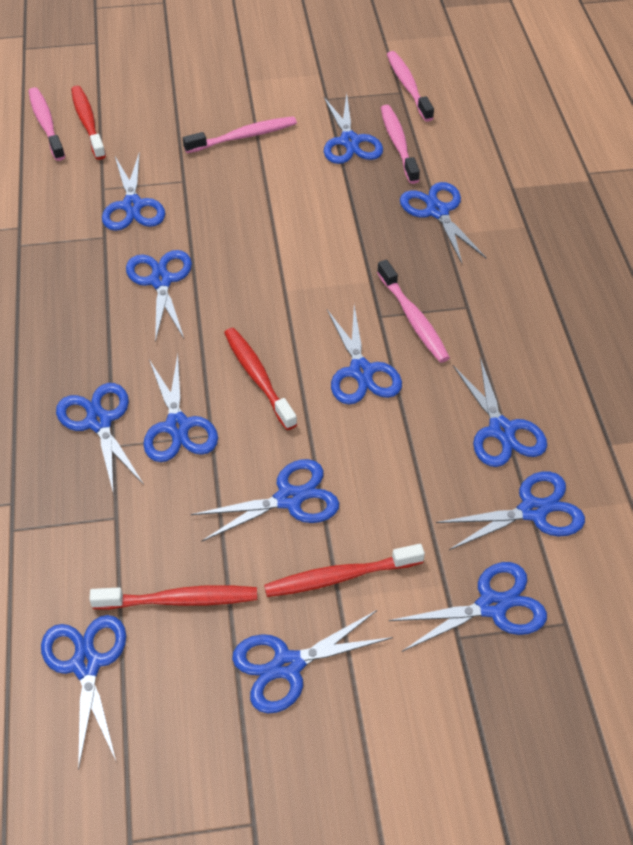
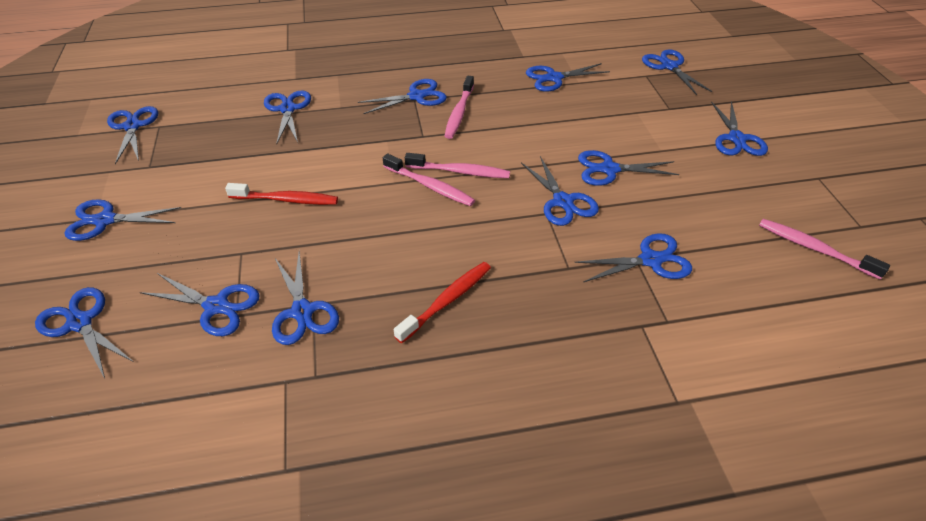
pink toothbrush: 5 -> 4
red toothbrush: 4 -> 2

